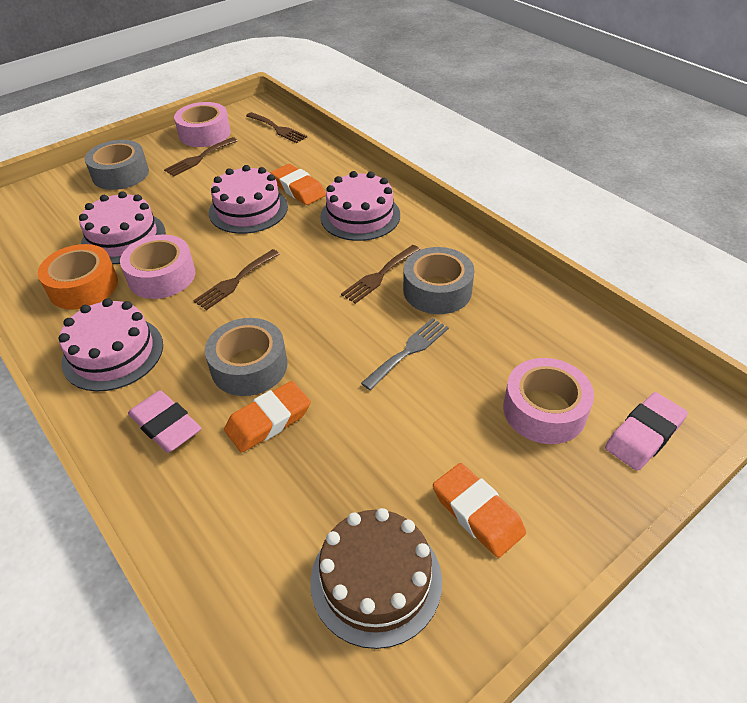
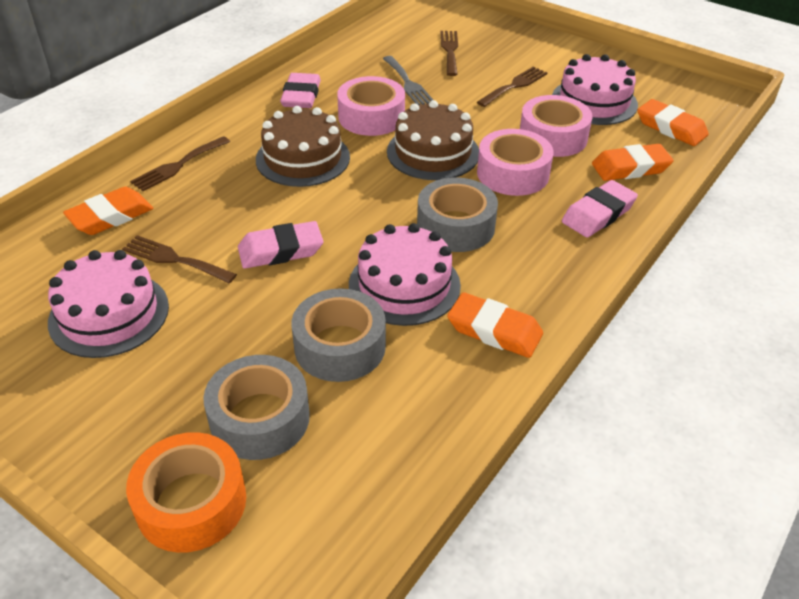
brown cake: 1 -> 2
orange eraser: 3 -> 4
pink cake: 4 -> 3
pink eraser: 2 -> 3

